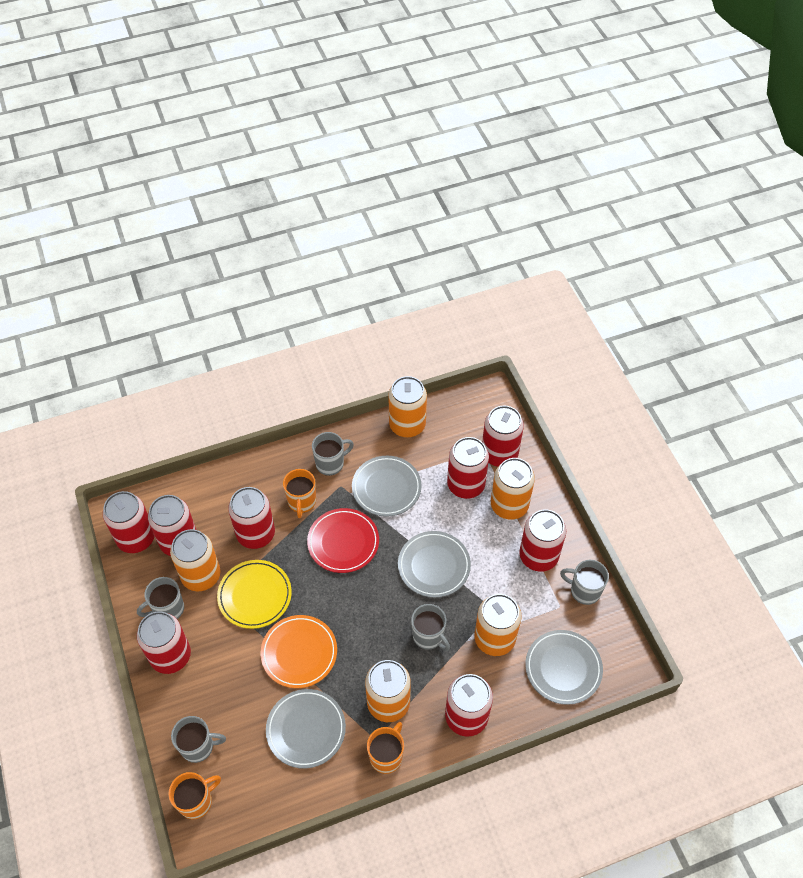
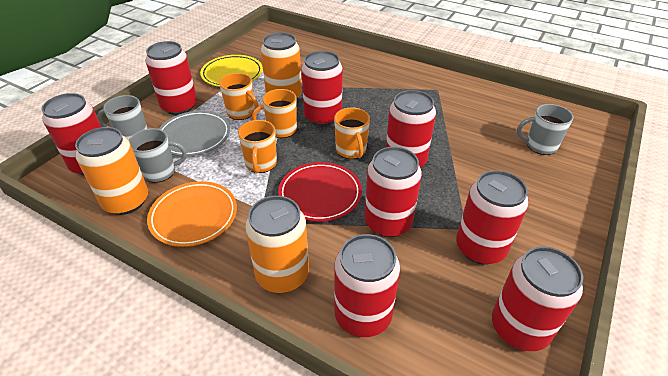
grey mug: 5 -> 3
grey plate: 4 -> 1
orange can: 5 -> 3
orange mug: 3 -> 4

